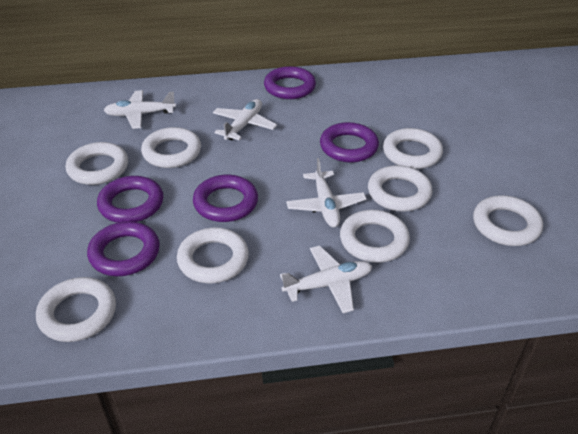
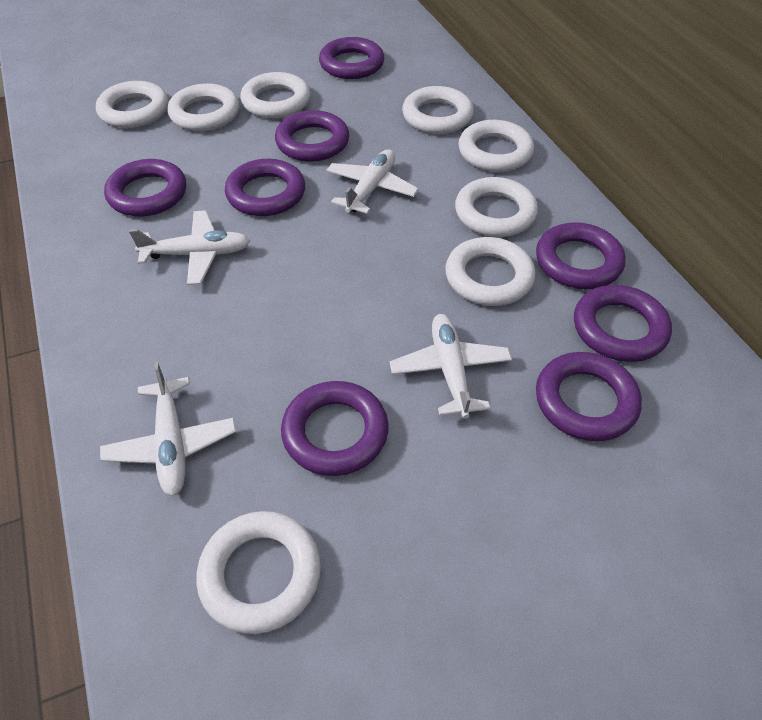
purple ring: 5 -> 8

